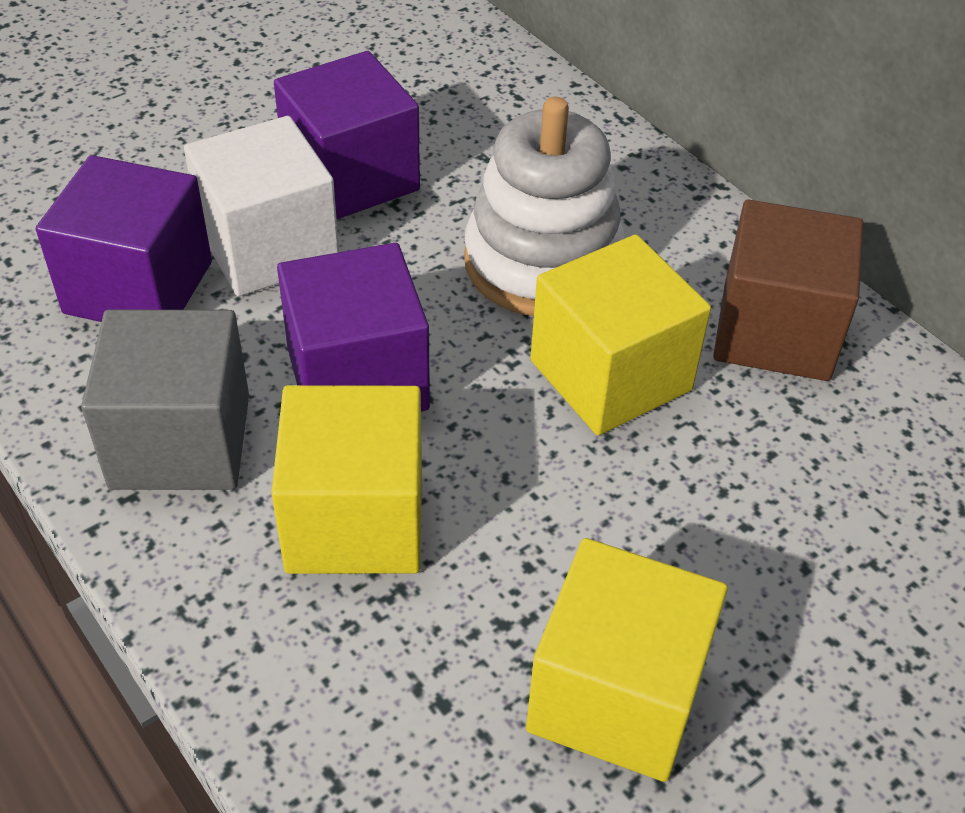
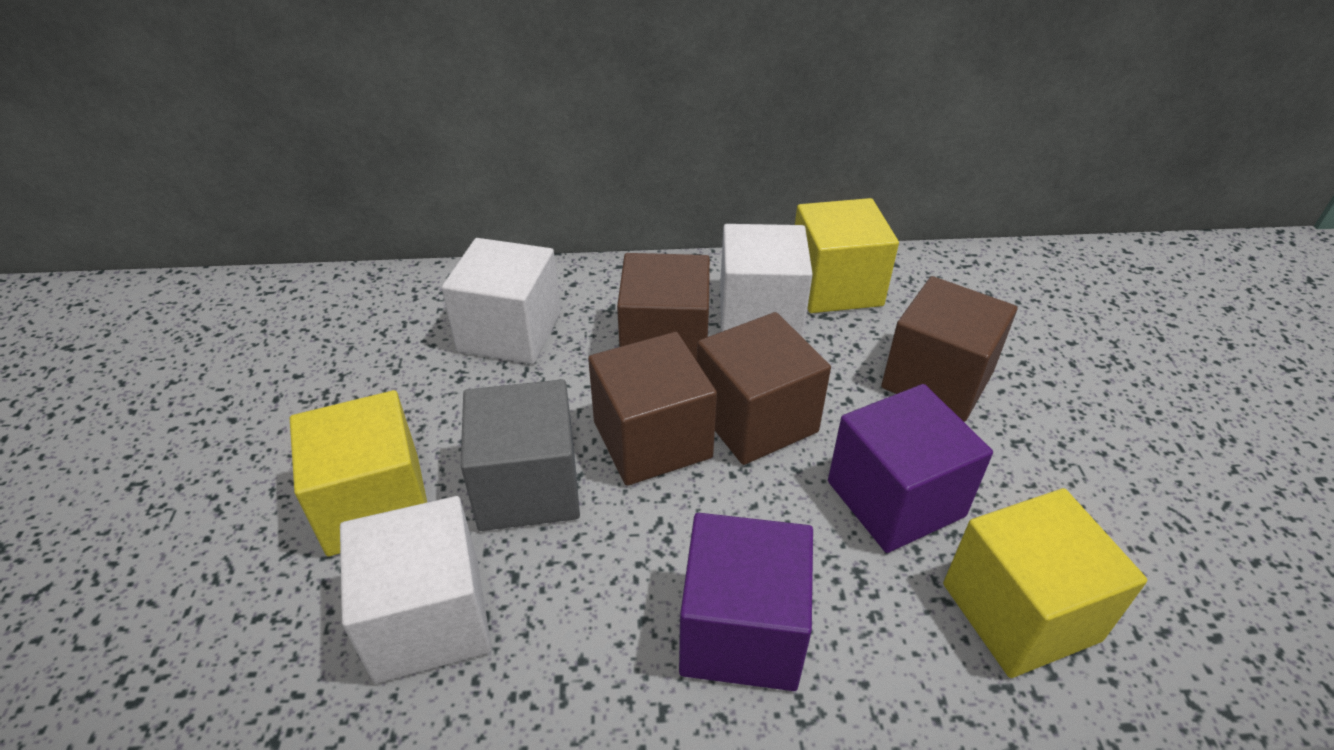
brown cube: 1 -> 4
purple cube: 3 -> 2
white cube: 1 -> 3
white stacking toy: 1 -> 0

